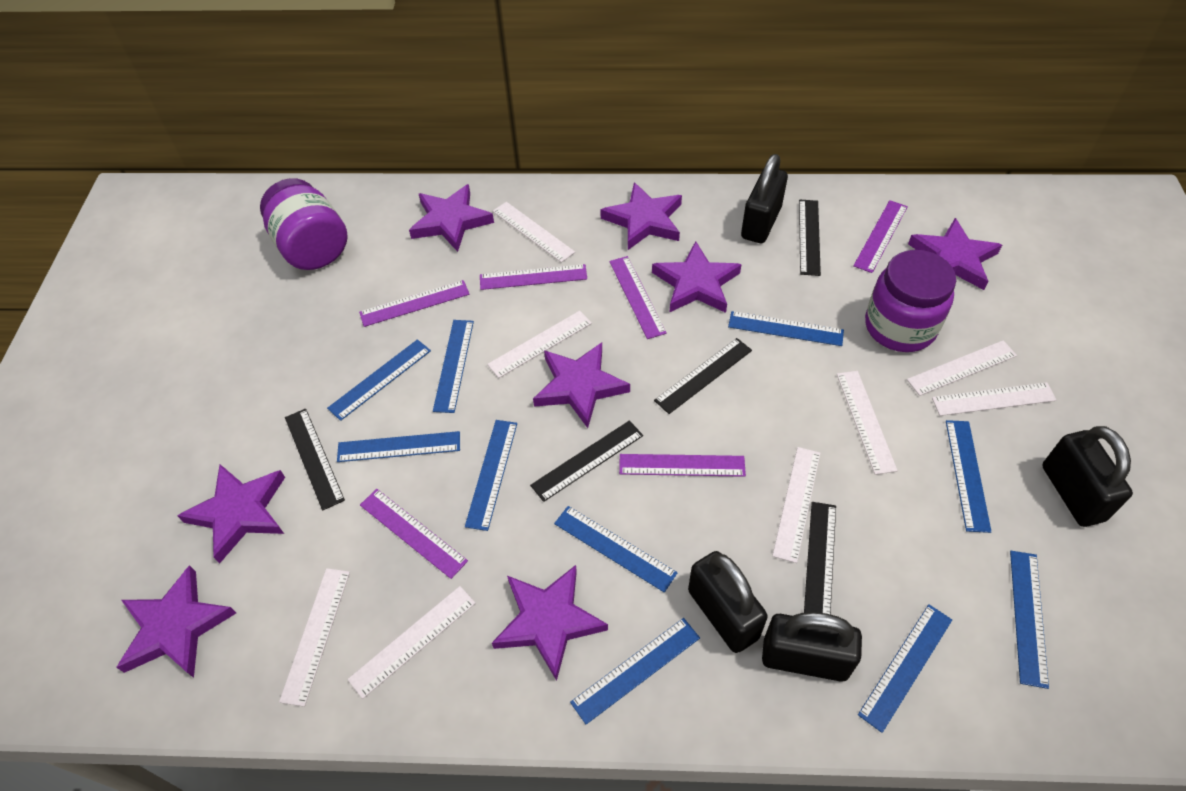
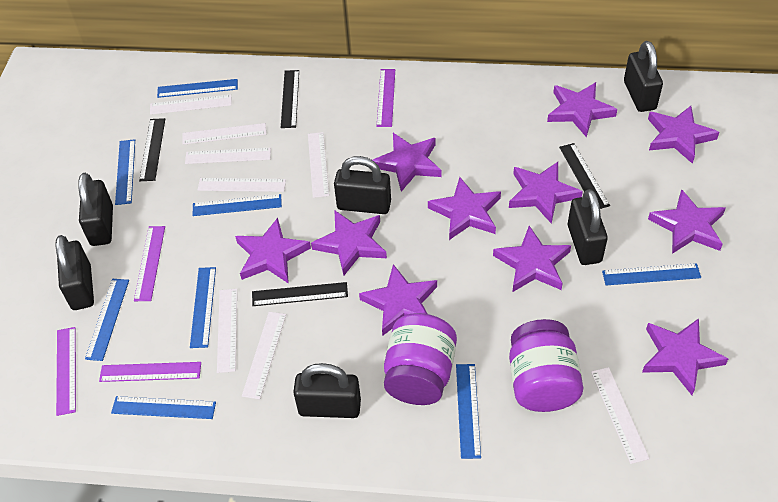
black padlock: 4 -> 6
black ruler: 5 -> 4
blue ruler: 10 -> 8
purple ruler: 6 -> 4
purple star: 8 -> 11

